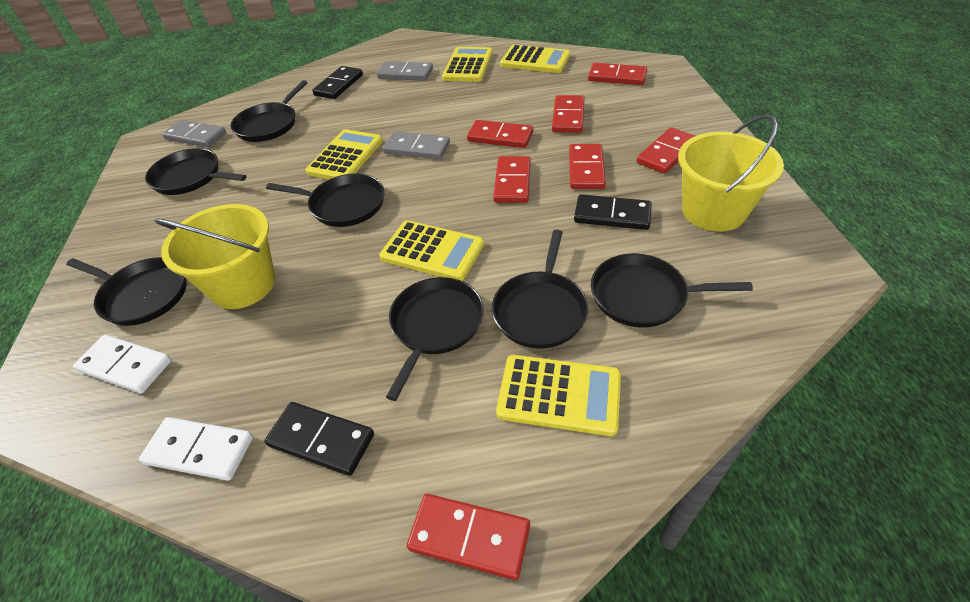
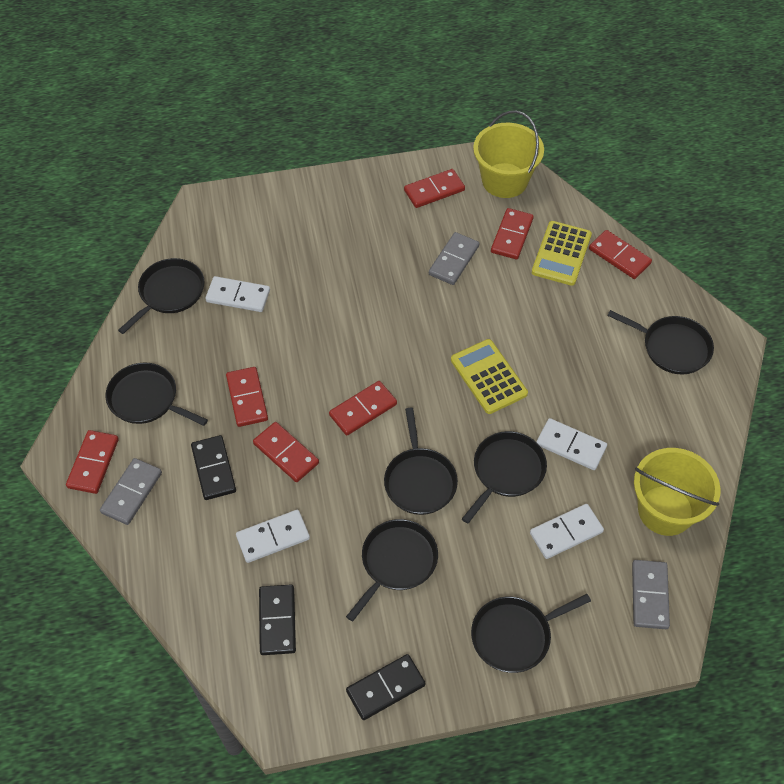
white domino: 2 -> 4
yellow calculator: 5 -> 2

